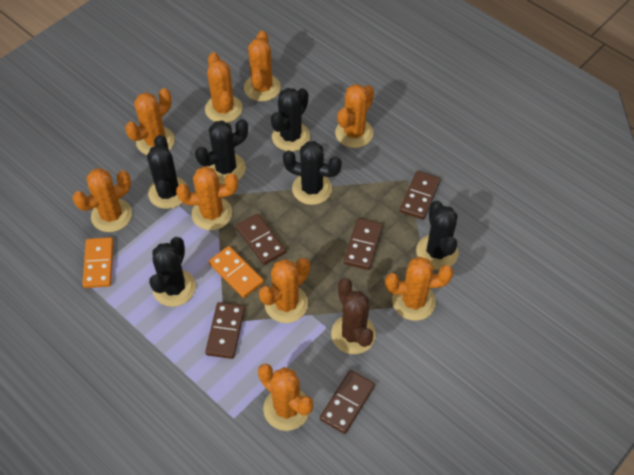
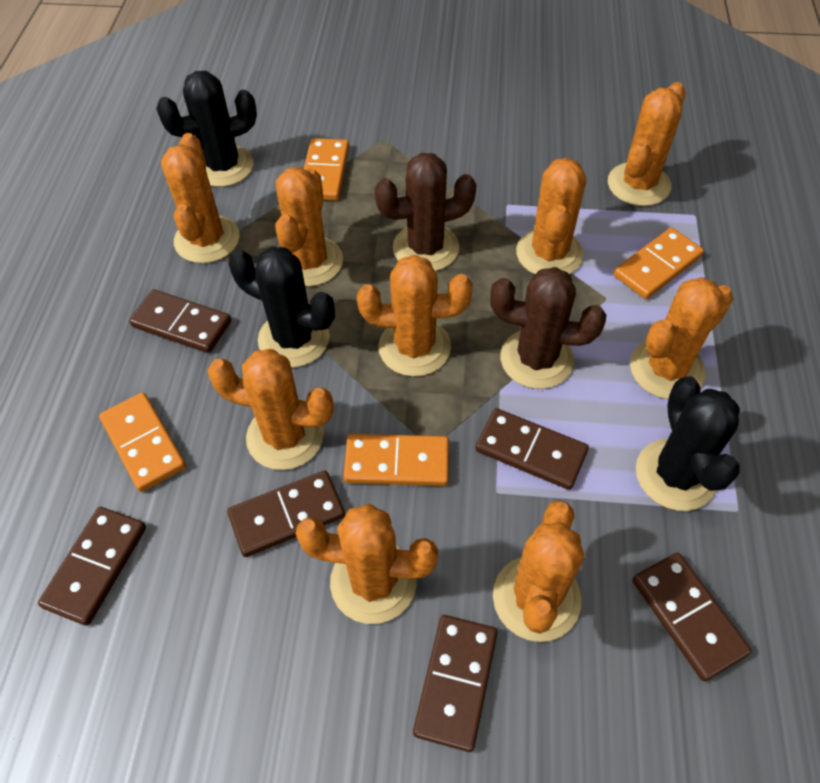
black cactus: 6 -> 3
brown cactus: 1 -> 2
brown domino: 5 -> 6
orange domino: 2 -> 4

